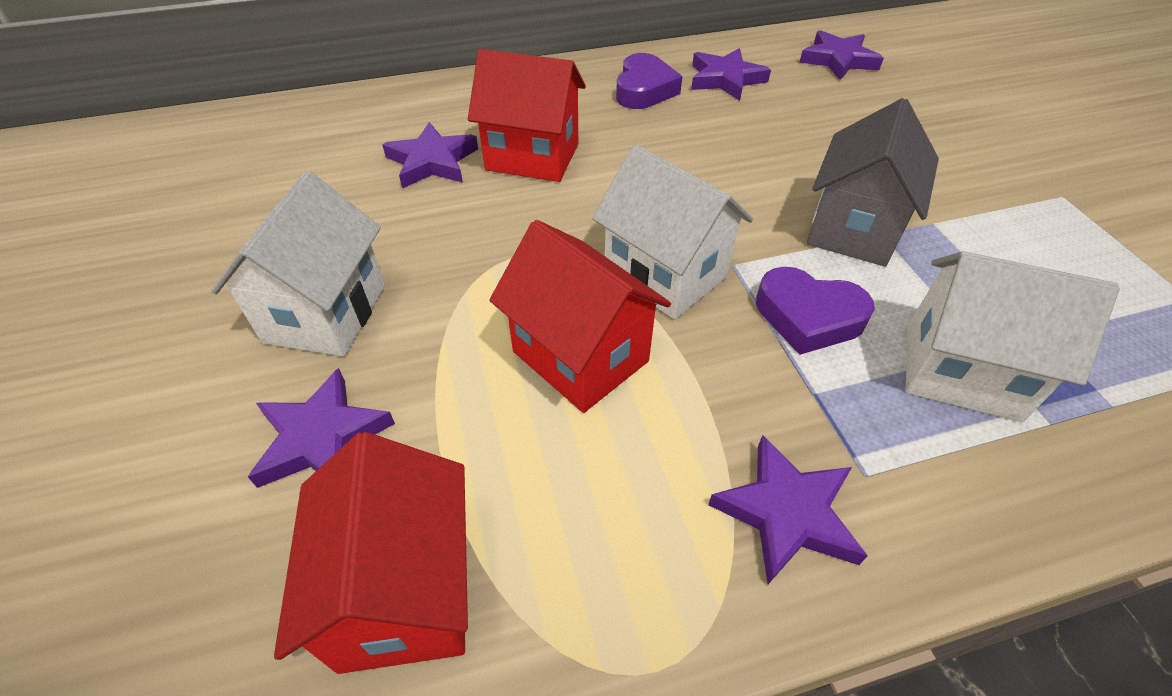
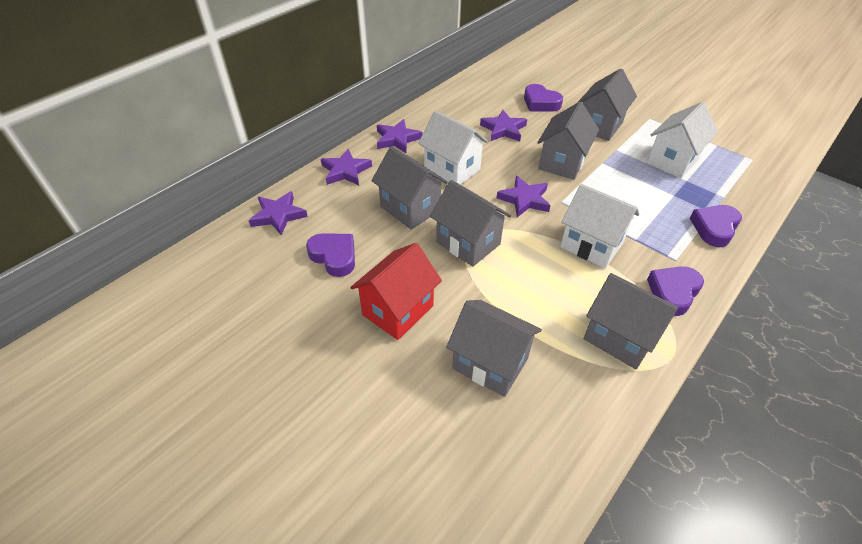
grey house: 1 -> 6
purple heart: 2 -> 4
red house: 3 -> 1

